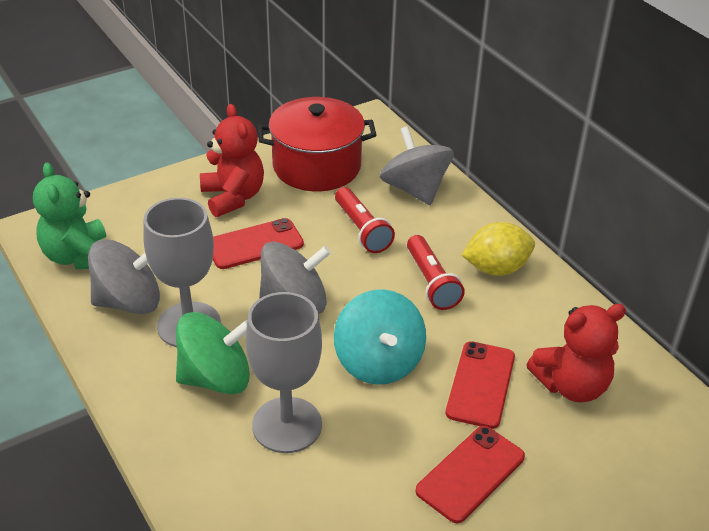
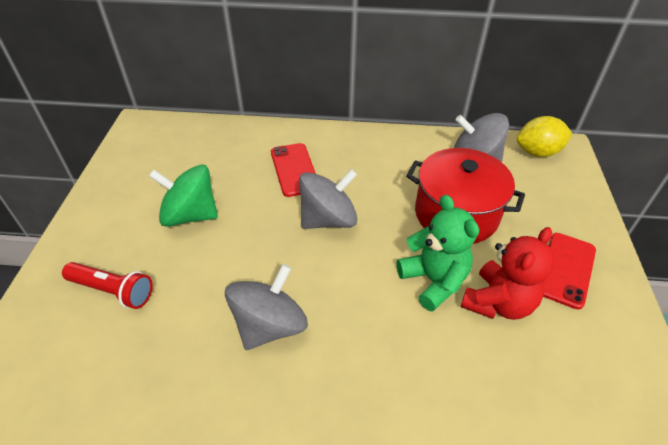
grey goblet: 2 -> 0
red flashlight: 2 -> 1
red phone: 3 -> 2
red teddy bear: 2 -> 1
turquoise spinning top: 1 -> 0

